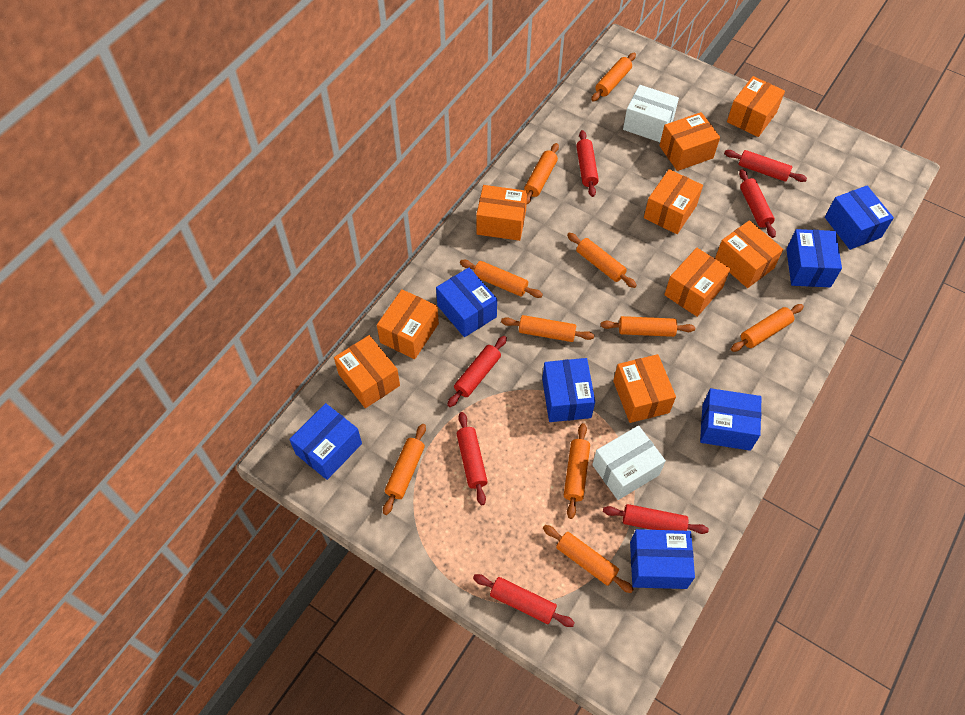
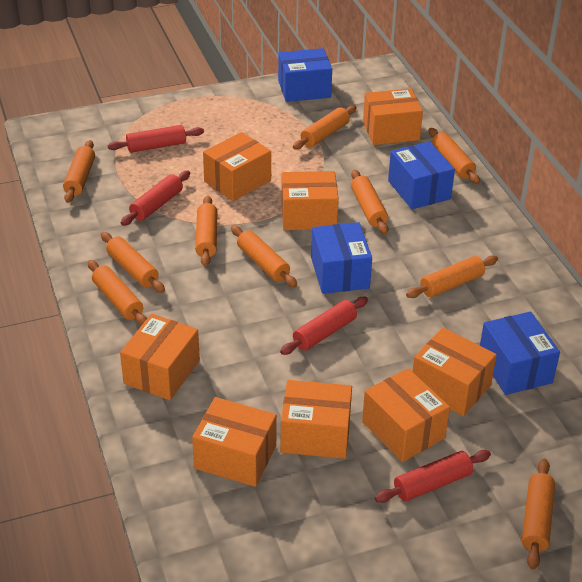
blue box: 7 -> 4
orange box: 9 -> 8
red rolling pin: 7 -> 4
white box: 2 -> 0

